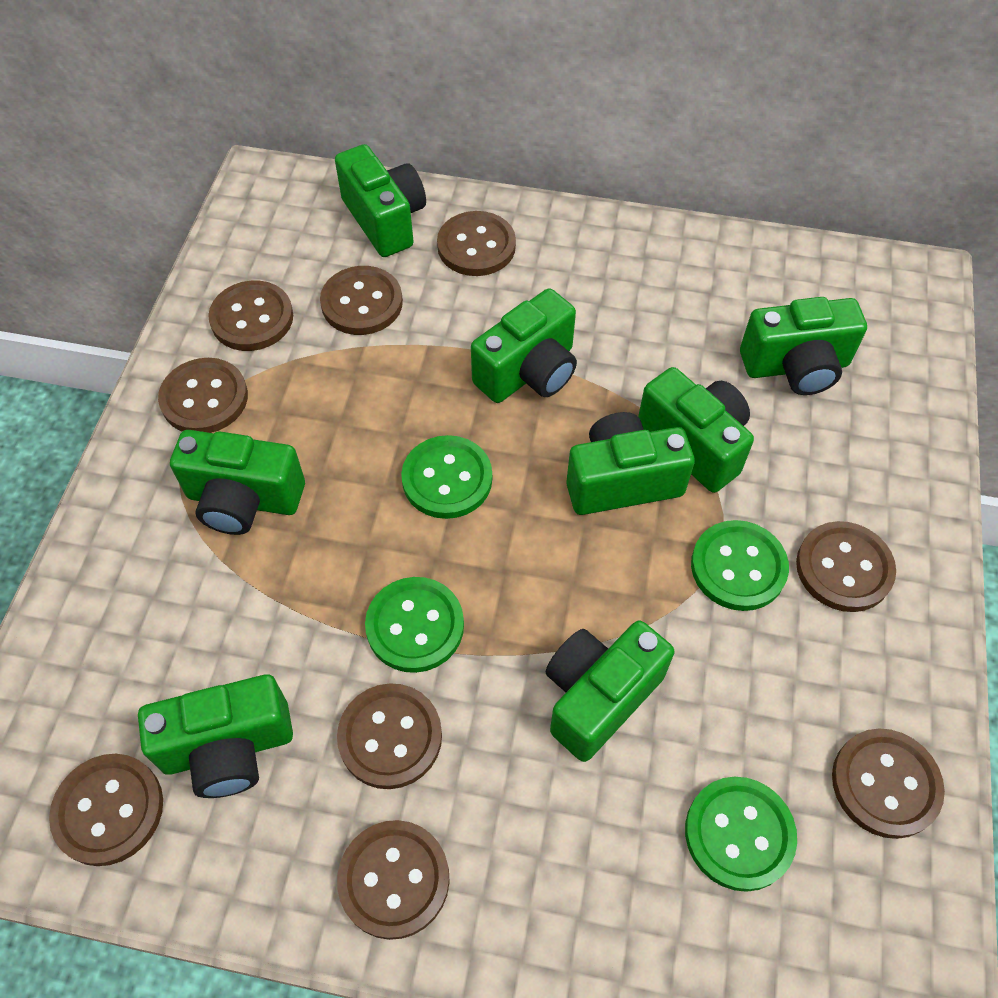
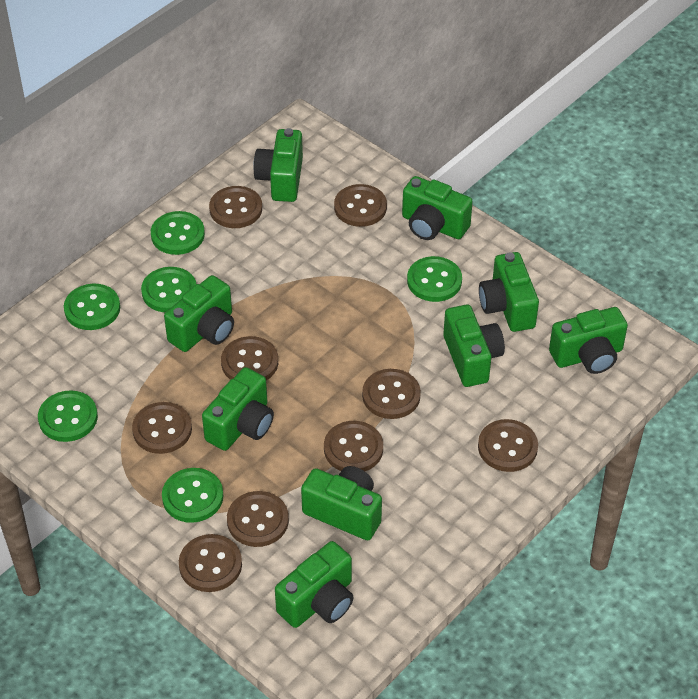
green button: 4 -> 6
green camera: 8 -> 9

